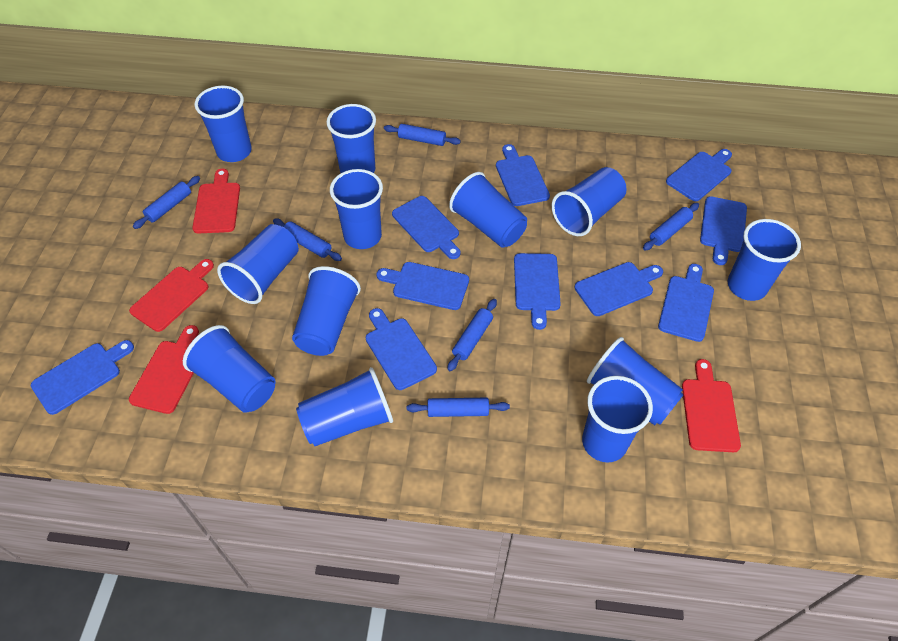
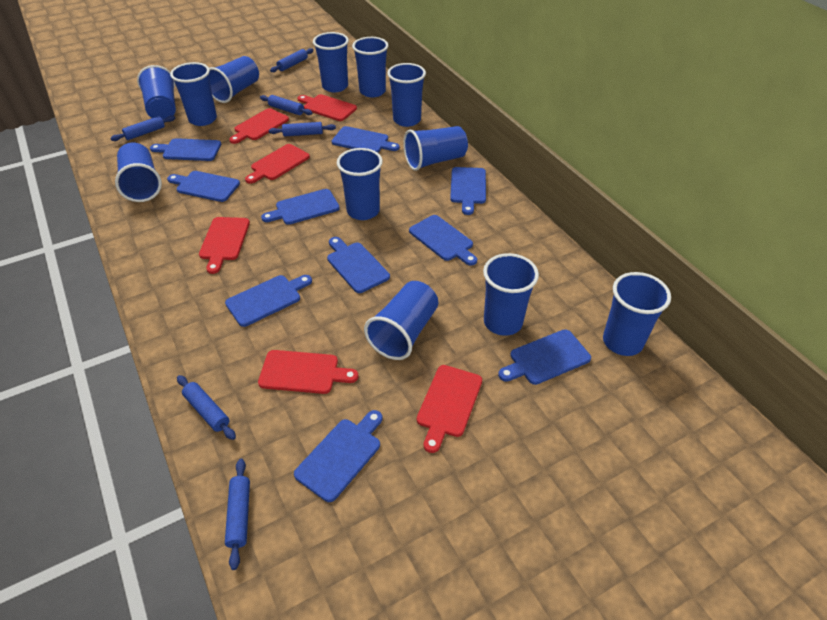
red cutting board: 4 -> 6

